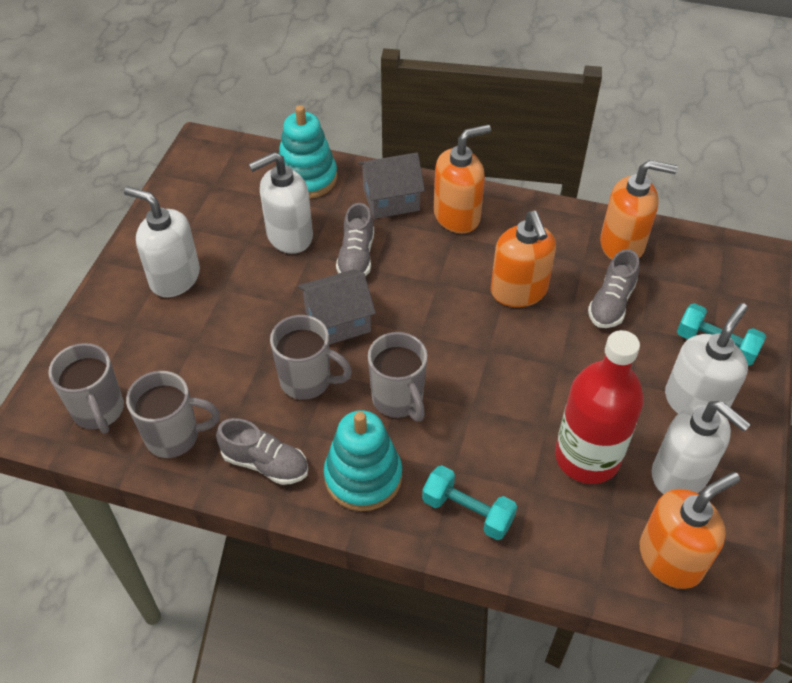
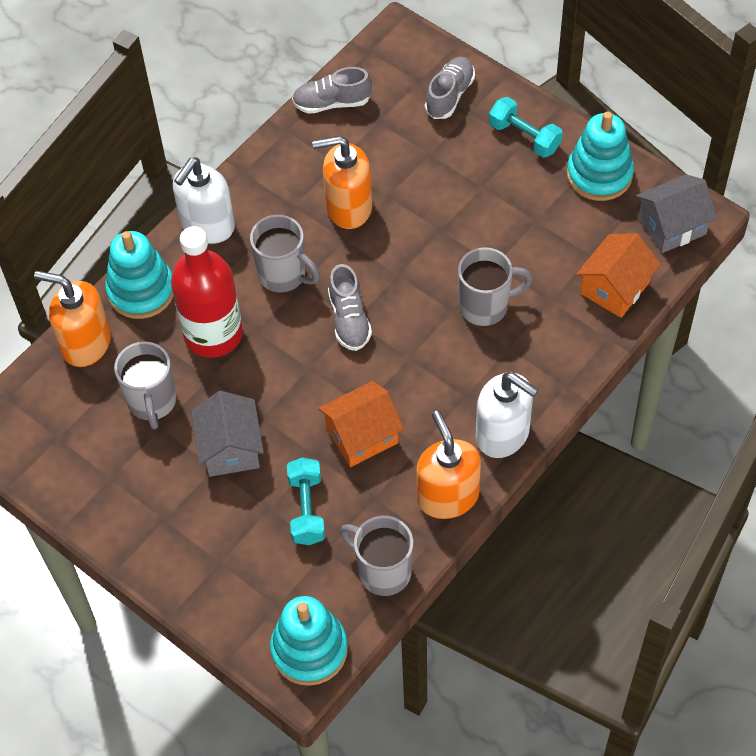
orange house: 0 -> 2
orange soap dispenser: 4 -> 3
turquoise stacking toy: 2 -> 3
white soap dispenser: 4 -> 2

